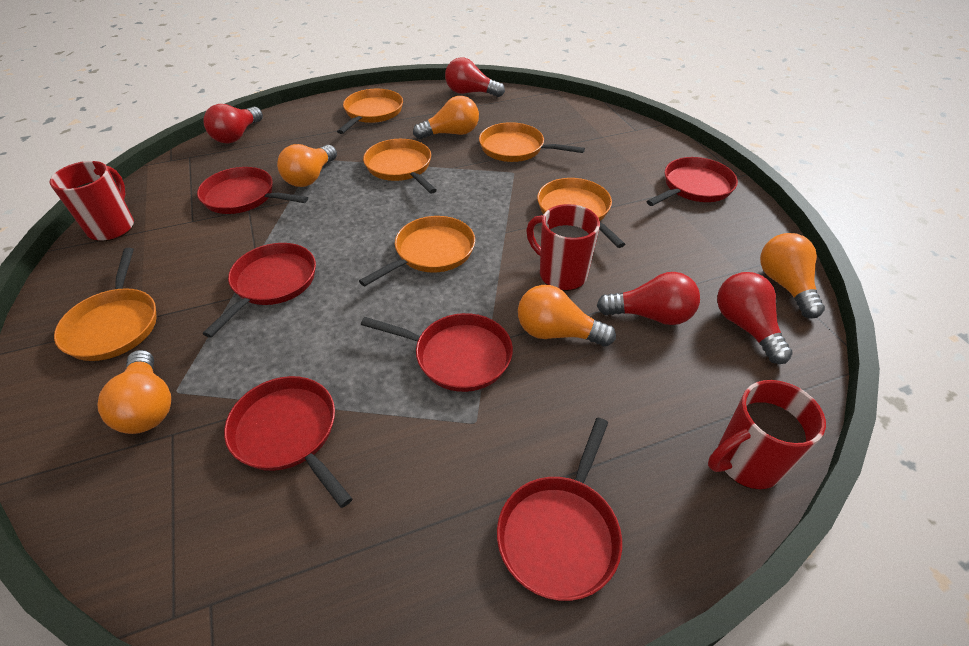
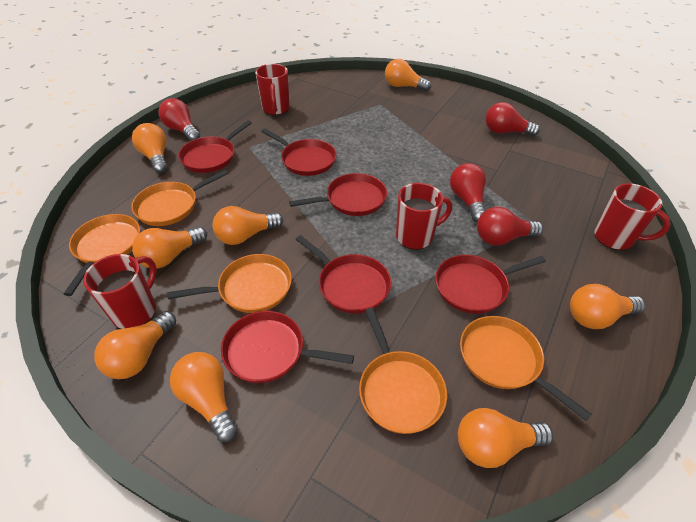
orange light bulb: 5 -> 8
orange pan: 6 -> 5
red mug: 3 -> 4

